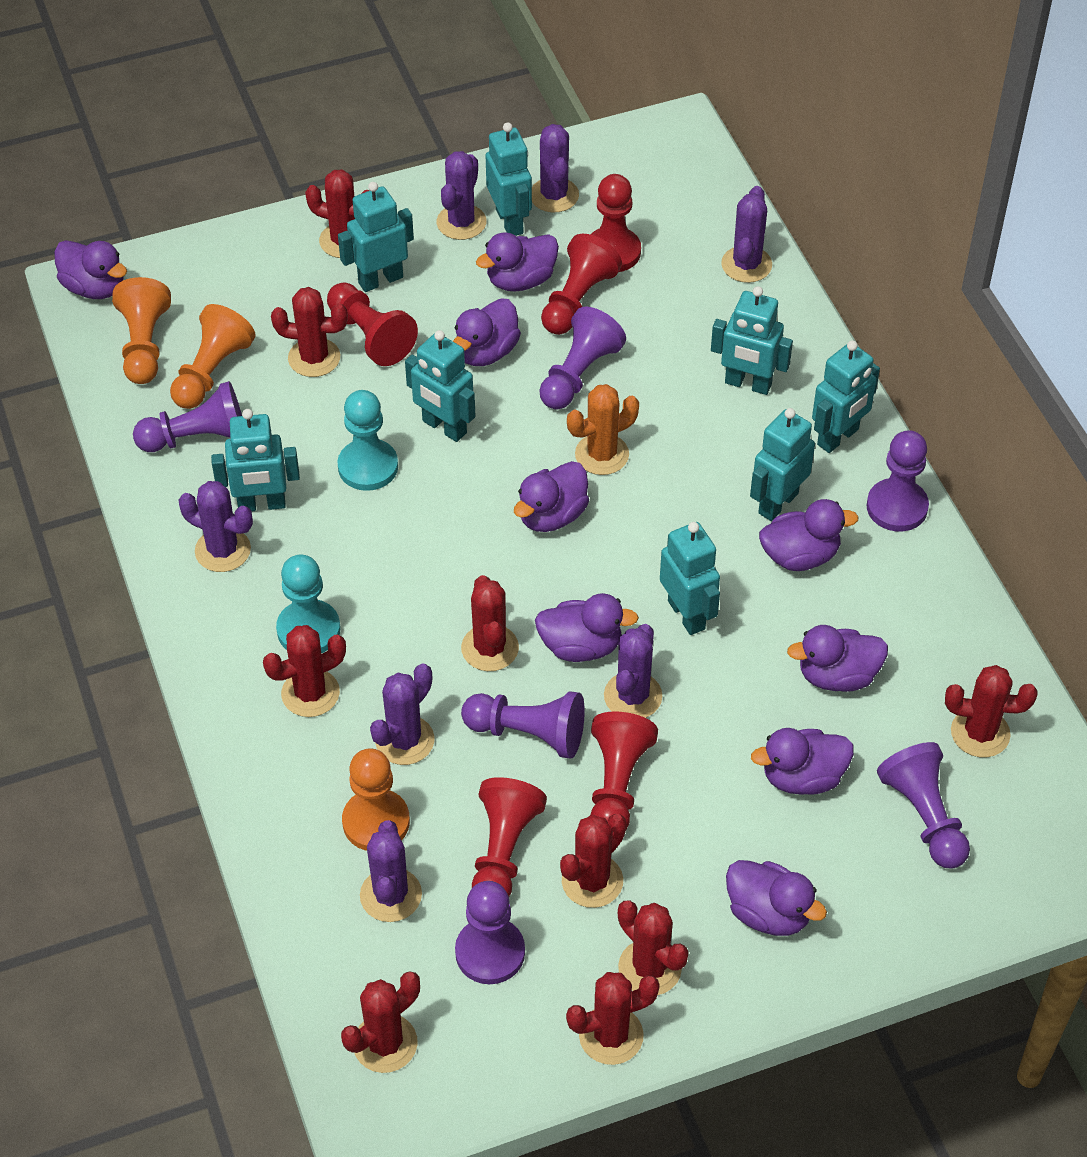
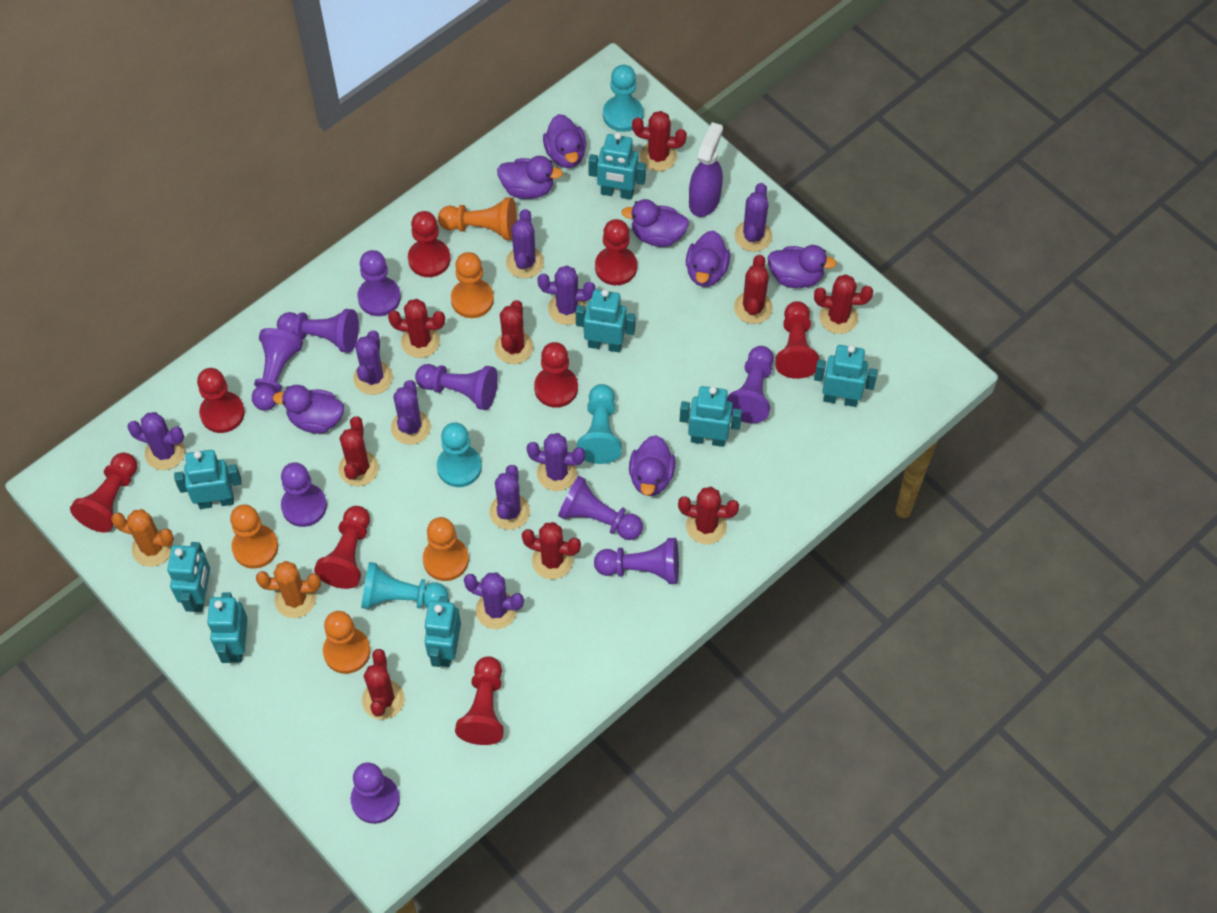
orange cactus: 1 -> 2
orange pawn: 3 -> 5
purple cactus: 7 -> 9
purple duck: 9 -> 7
purple pawn: 6 -> 9
purple spray bottle: 0 -> 1
red pawn: 5 -> 8
turquoise pawn: 2 -> 4

